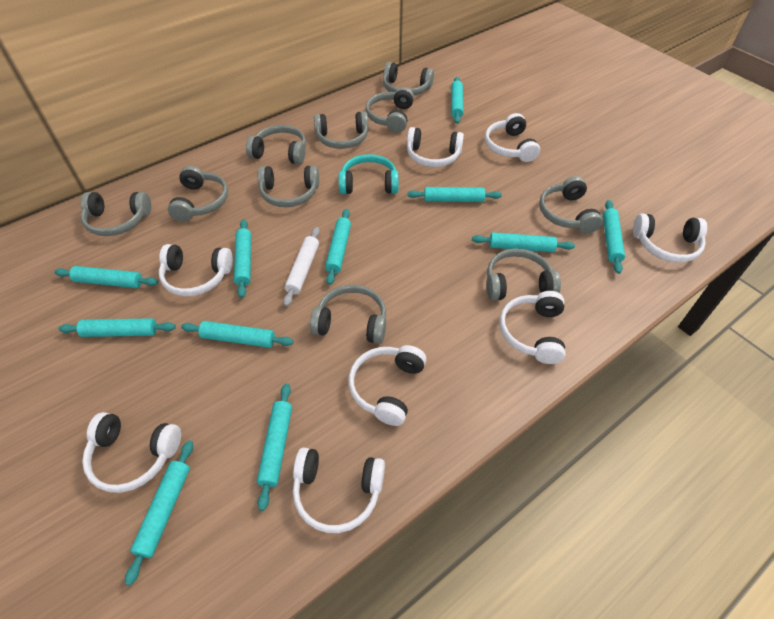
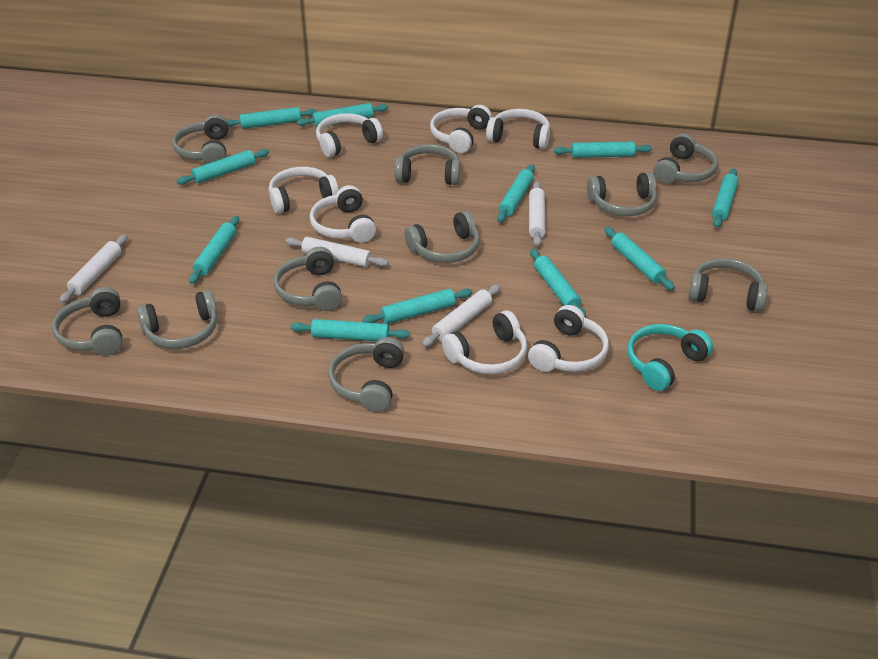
white headphones: 8 -> 7
white rolling pin: 1 -> 4

